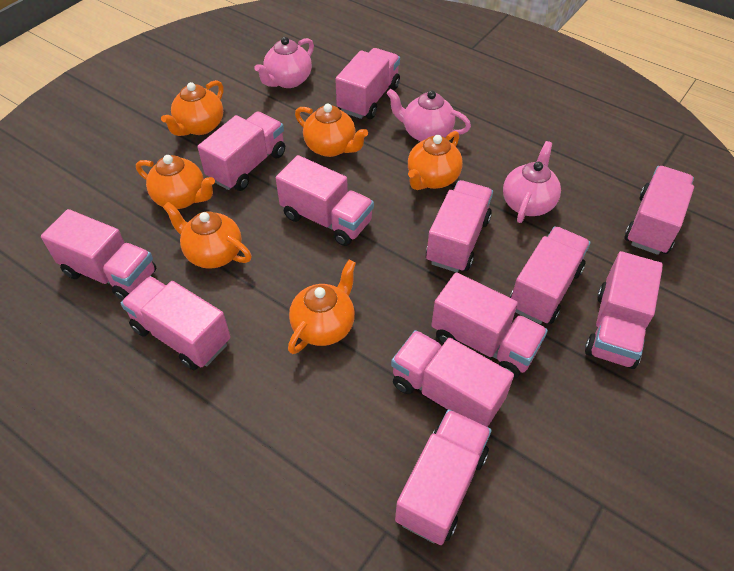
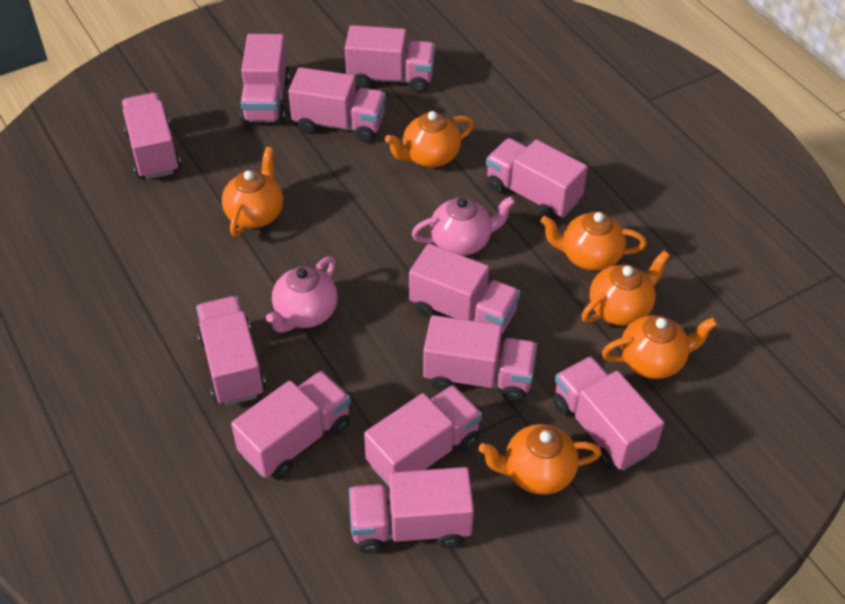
pink teapot: 3 -> 2

